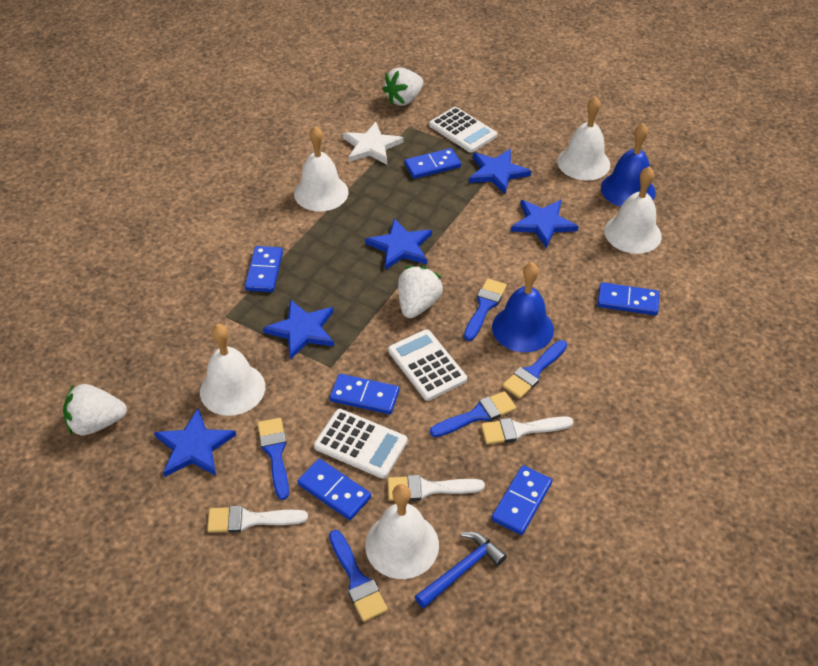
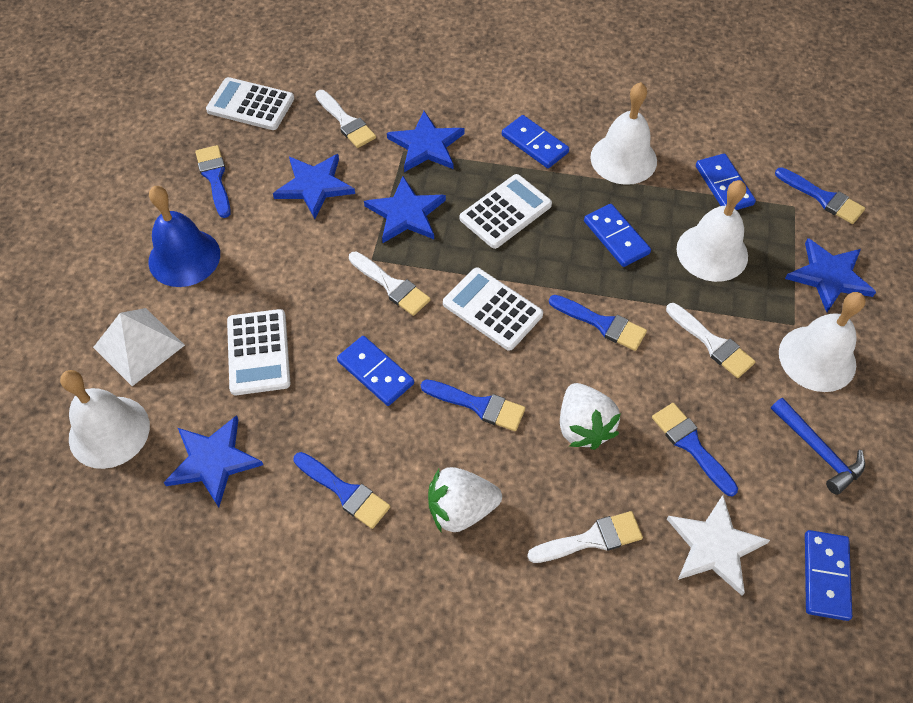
blue bell: 2 -> 1
blue brush: 5 -> 6
blue domino: 6 -> 5
white bell: 5 -> 4
white brush: 3 -> 4
white calculator: 3 -> 4
white pyramid: 0 -> 1
white strawberry: 3 -> 2

